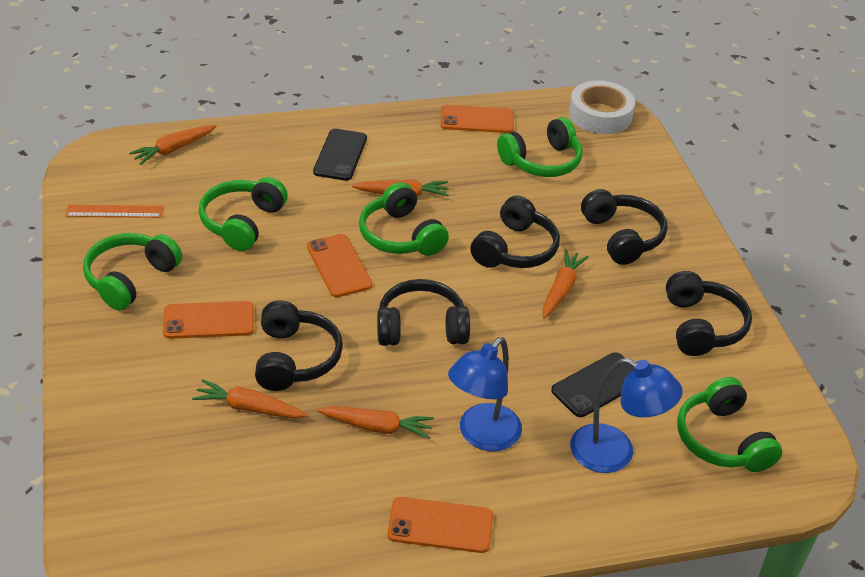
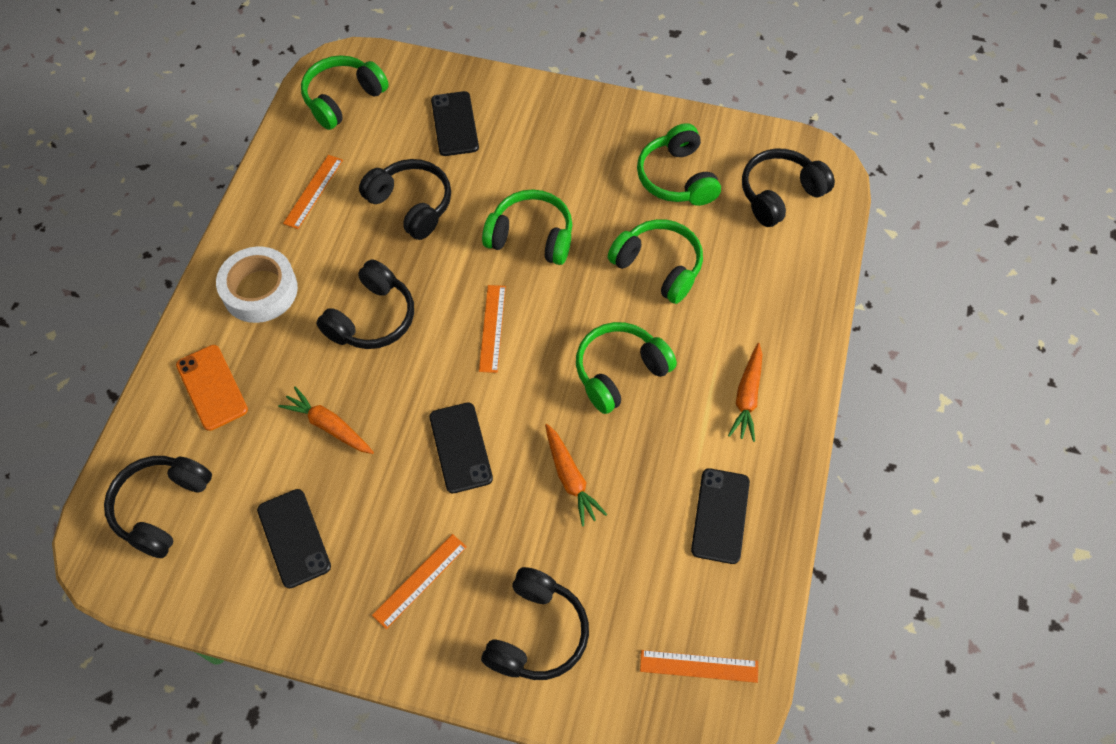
black phone: 2 -> 4
blue lamp: 2 -> 0
orange carrot: 5 -> 3
orange phone: 4 -> 1
orange ruler: 1 -> 4

